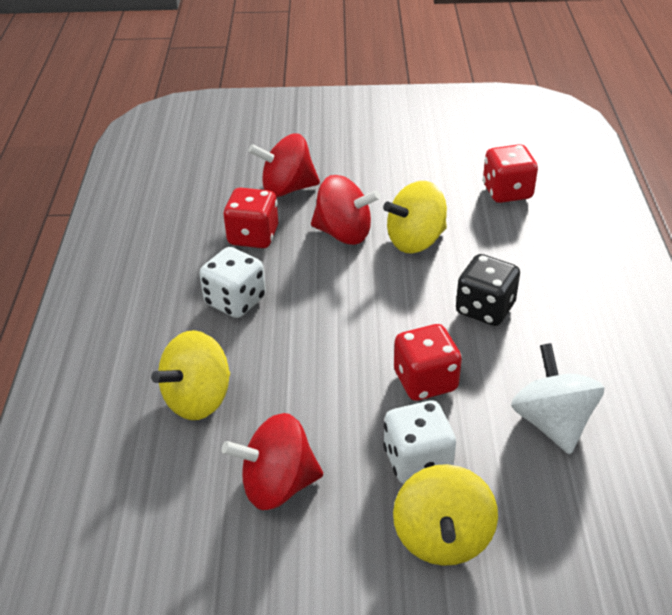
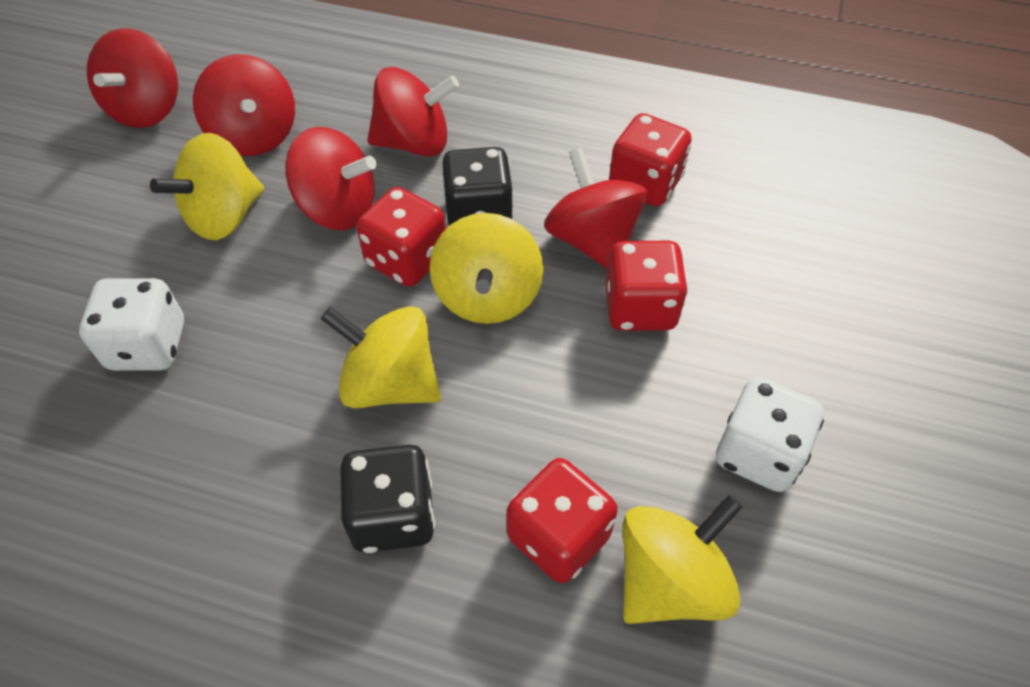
black dice: 1 -> 2
red dice: 3 -> 4
red spinning top: 3 -> 5
white spinning top: 1 -> 0
yellow spinning top: 3 -> 4

